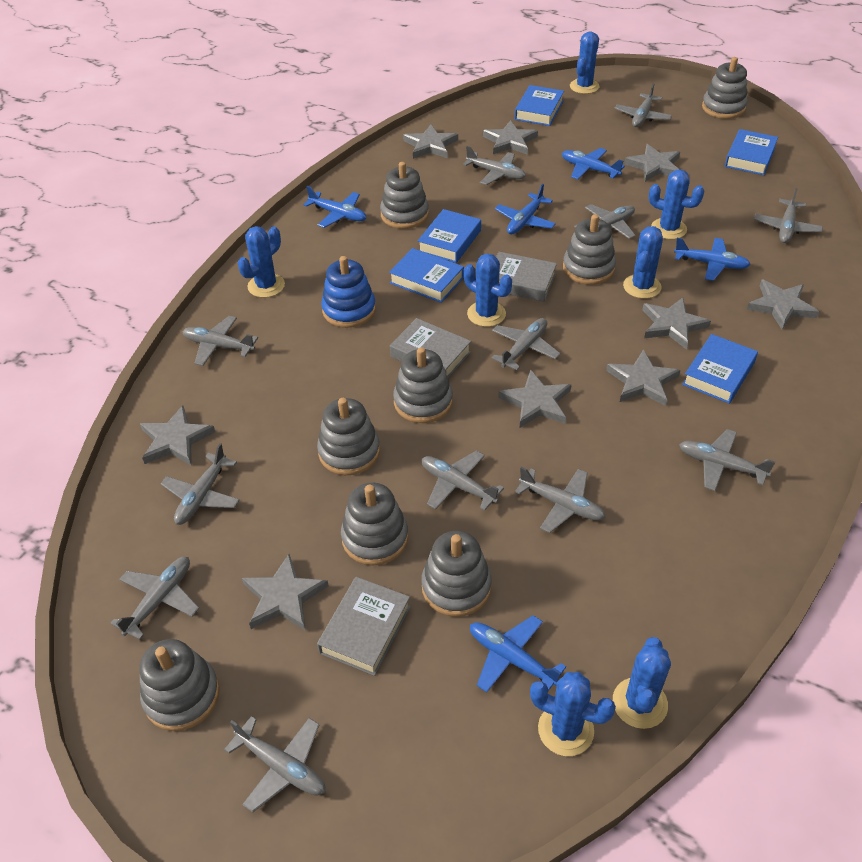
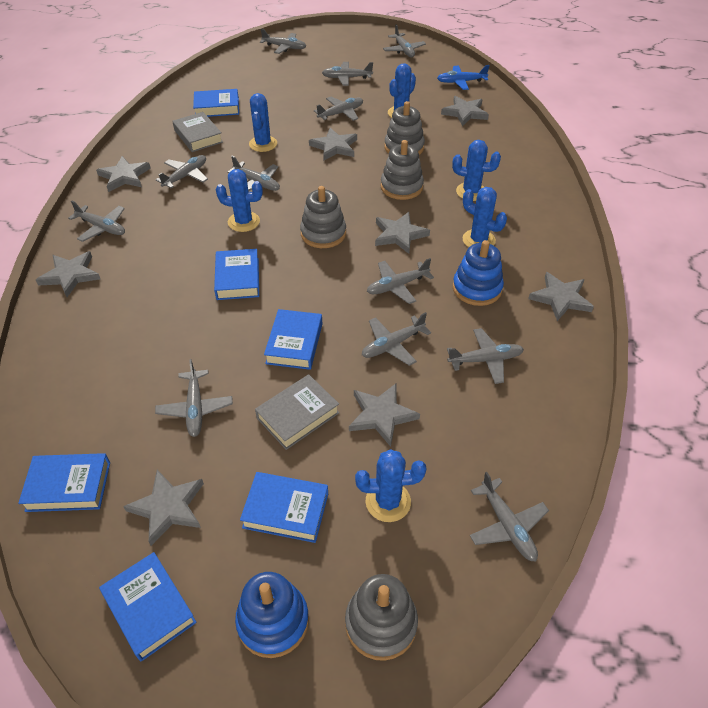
blue book: 5 -> 6
blue cactus: 7 -> 6
blue plane: 5 -> 1
blue stacking toy: 1 -> 2
grey book: 3 -> 2
grey stacking toy: 8 -> 4
grey star: 9 -> 8

